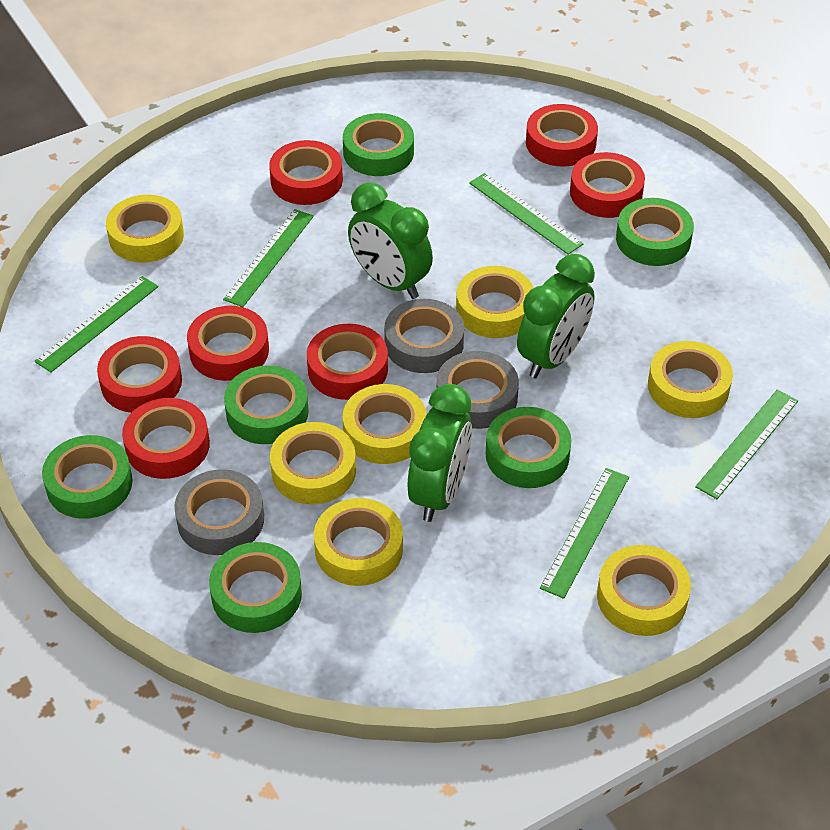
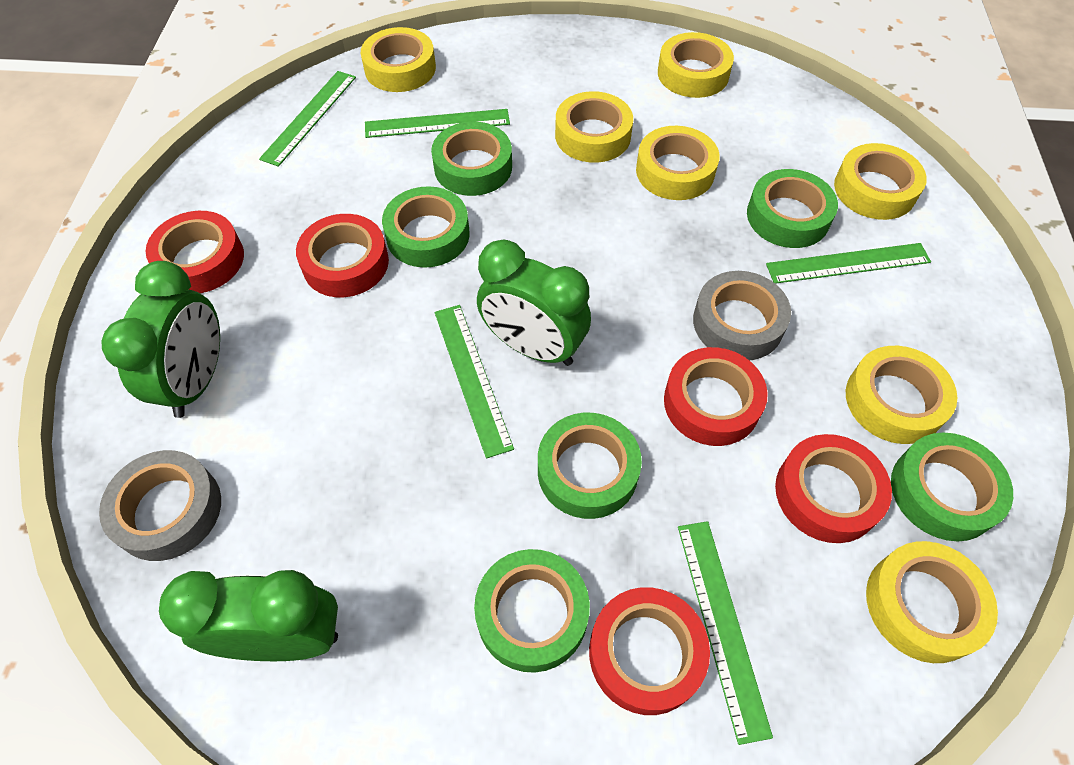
grey tape: 3 -> 2
red tape: 7 -> 5

